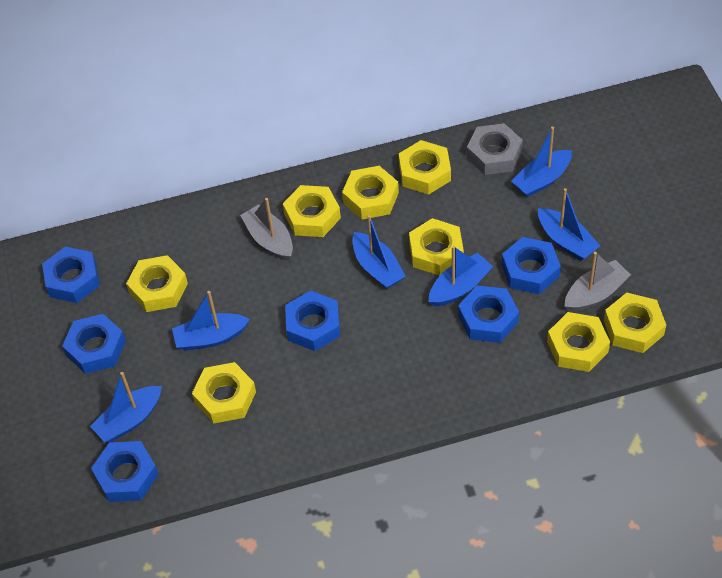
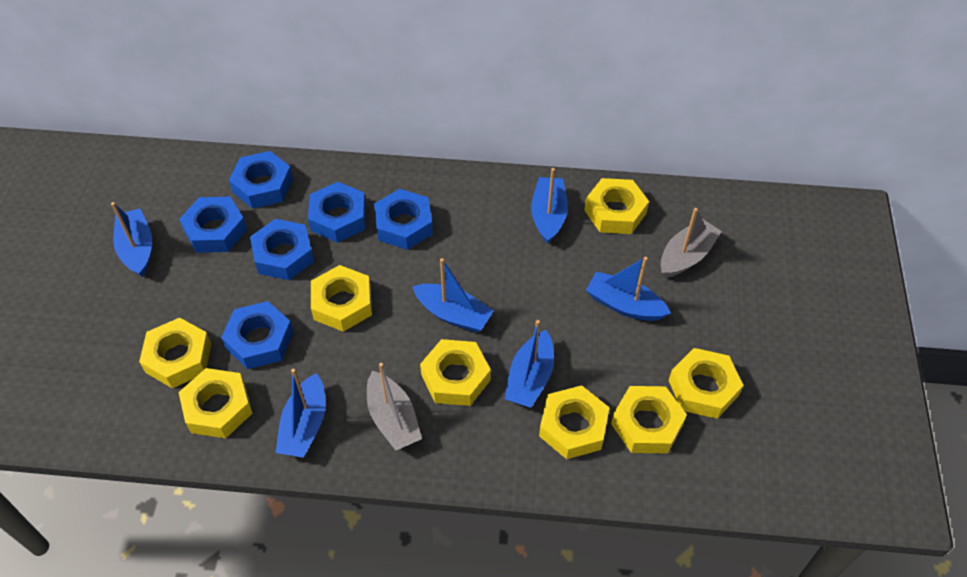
grey nut: 1 -> 0

